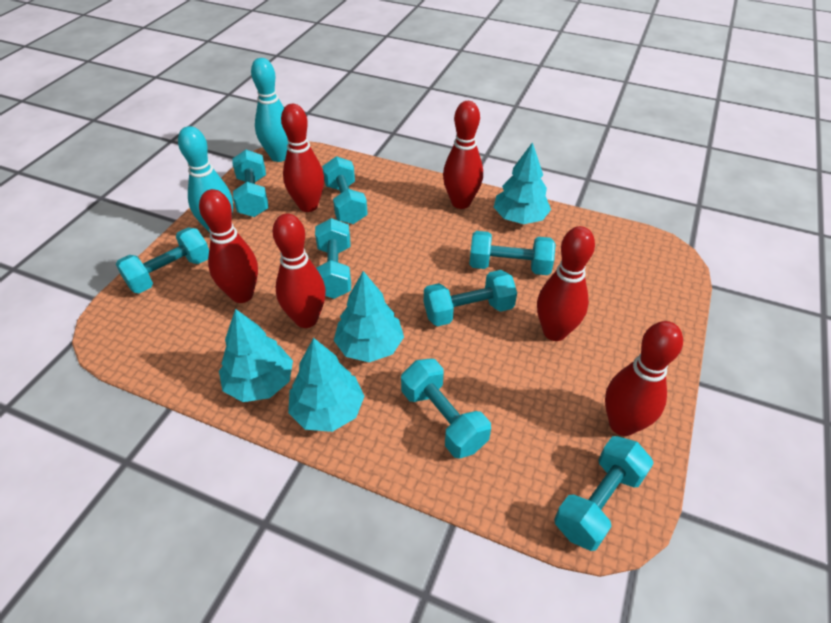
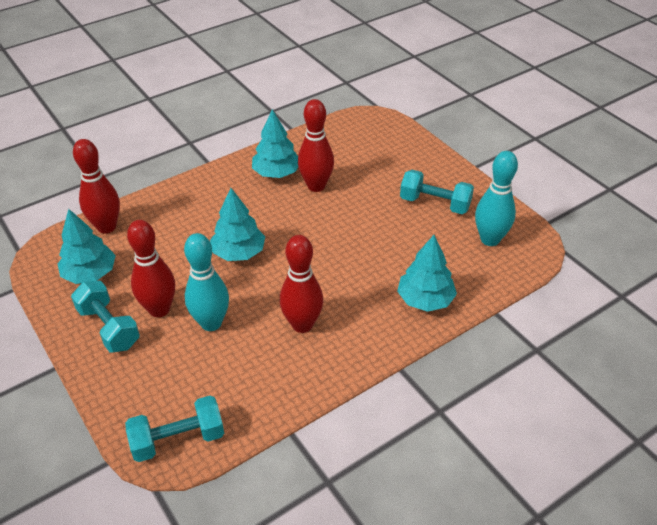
red bowling pin: 6 -> 4
turquoise dumbbell: 8 -> 3

